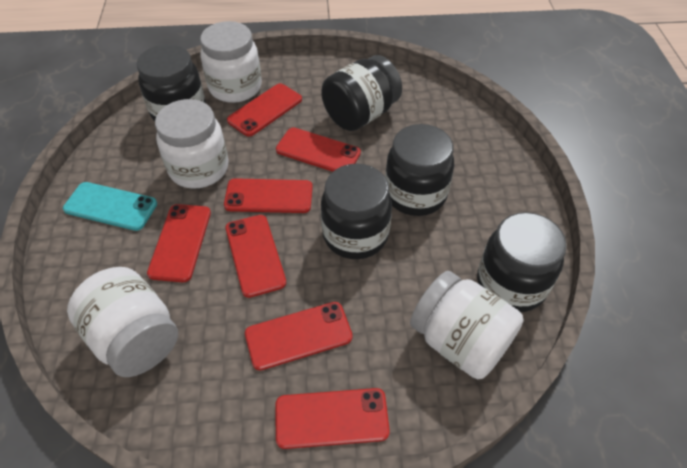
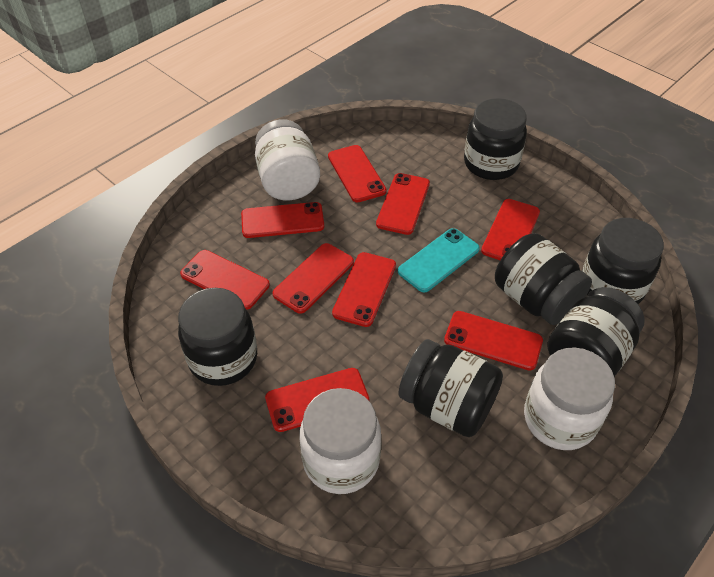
black jar: 5 -> 6
red phone: 7 -> 9
white jar: 4 -> 3

